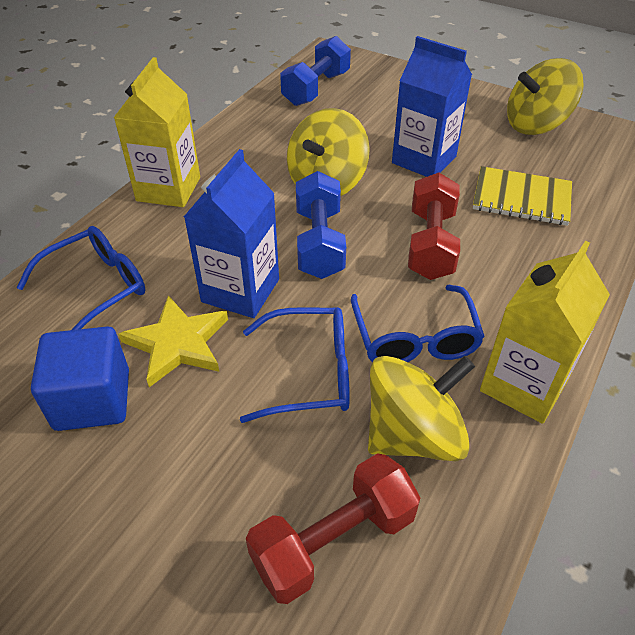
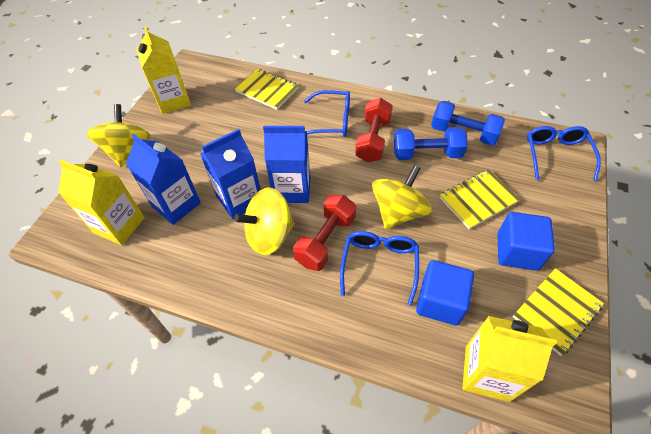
blue carton: 2 -> 3
blue cube: 1 -> 2
yellow carton: 2 -> 3
yellow notebook: 1 -> 3
yellow star: 1 -> 0

